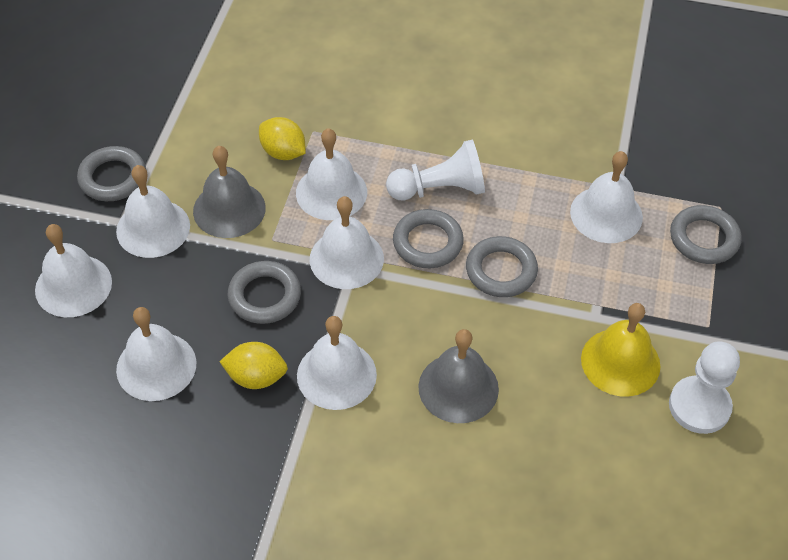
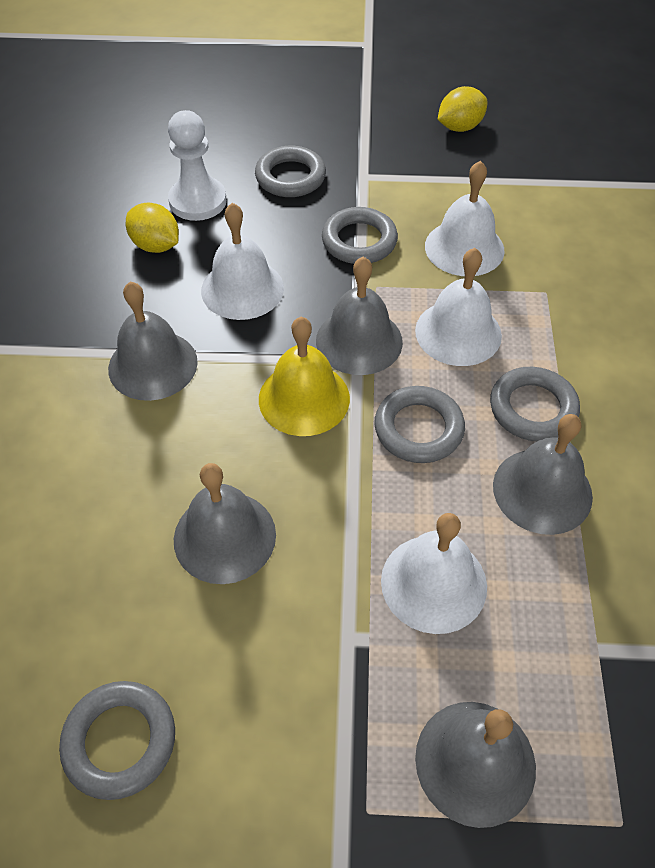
grey bell: 2 -> 5
white bell: 7 -> 4
white pawn: 2 -> 1

